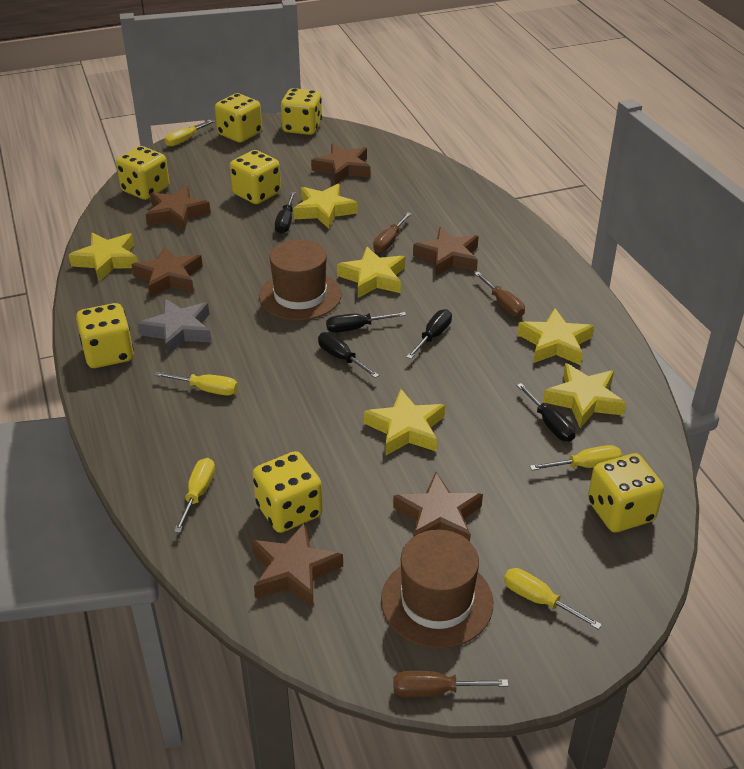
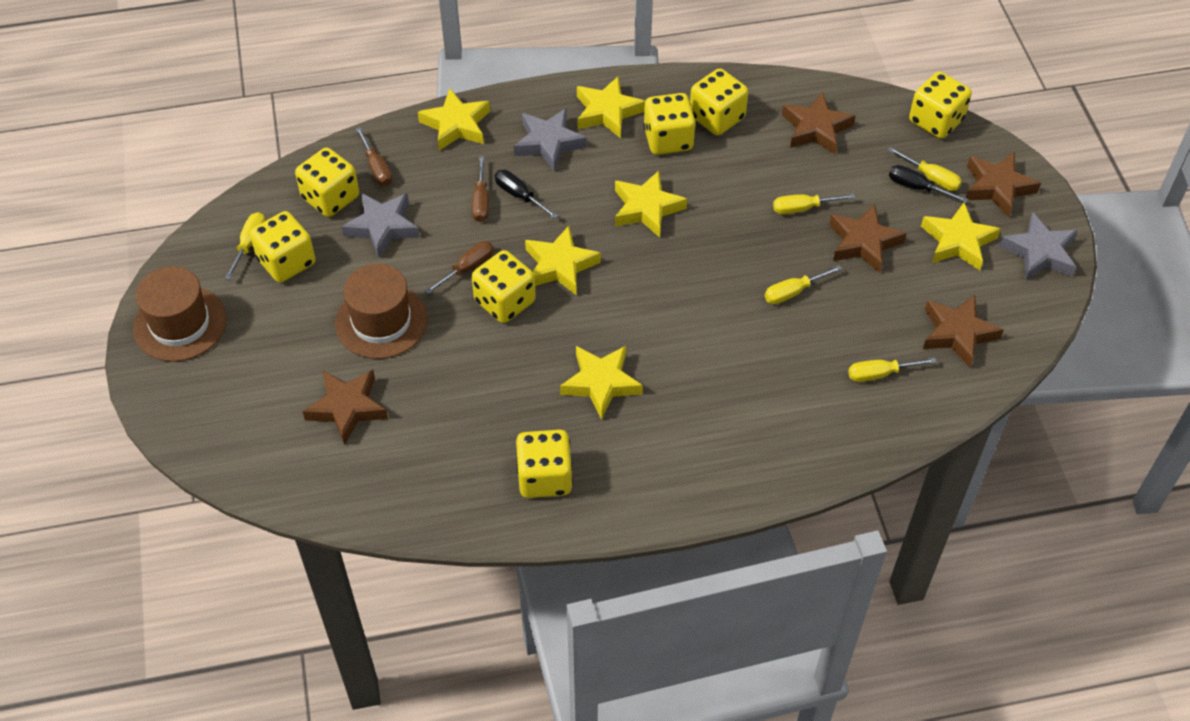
black screwdriver: 5 -> 2
brown star: 6 -> 5
grey star: 1 -> 3

